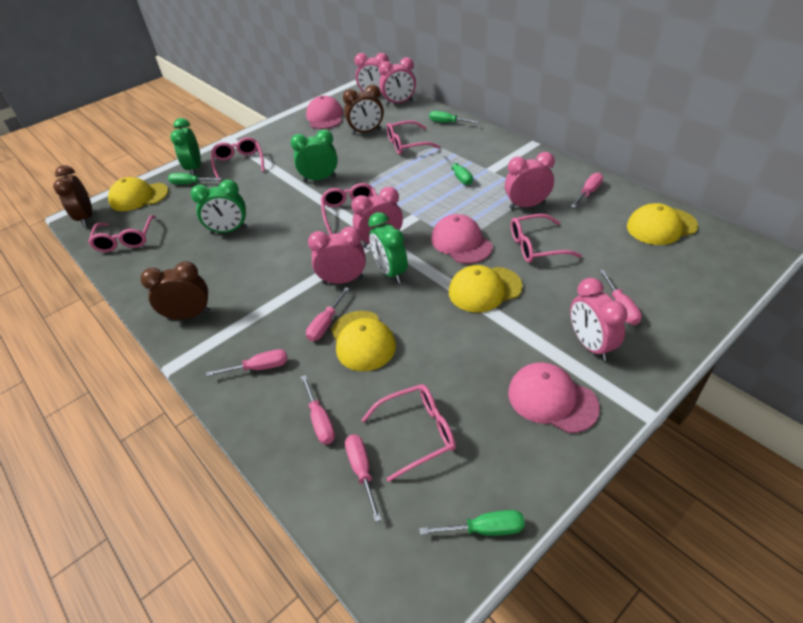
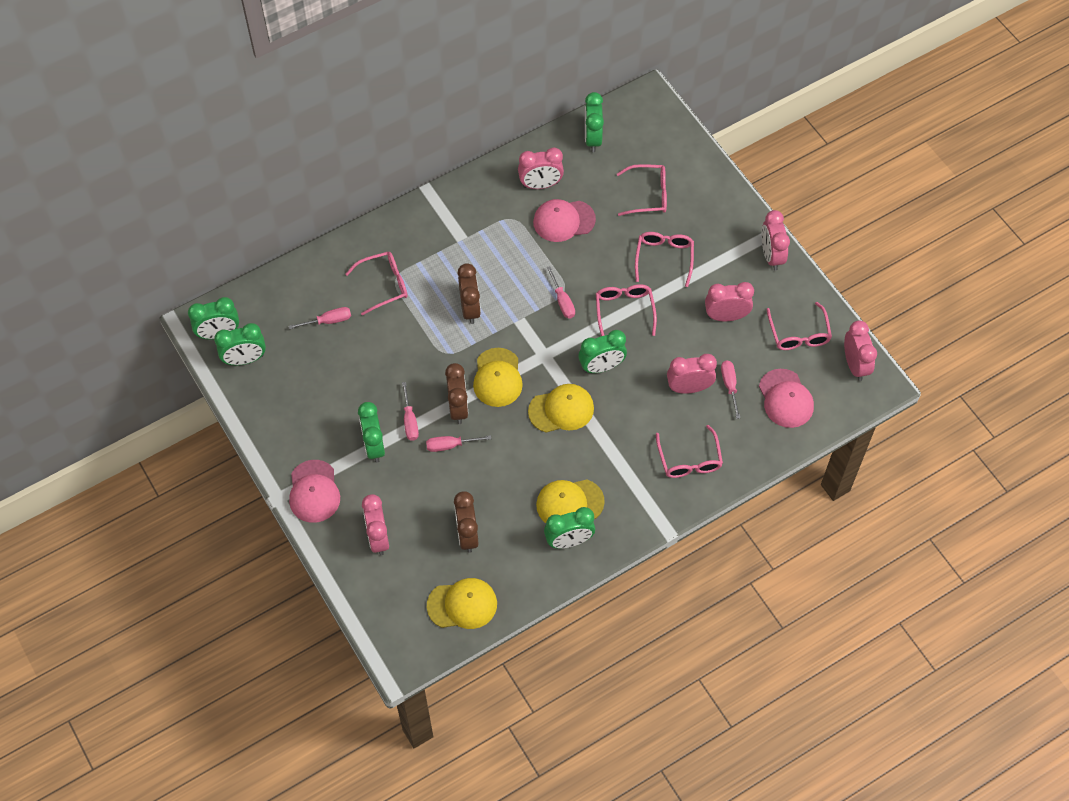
green clock: 4 -> 6
green screwdriver: 4 -> 0
pink screwdriver: 6 -> 5

